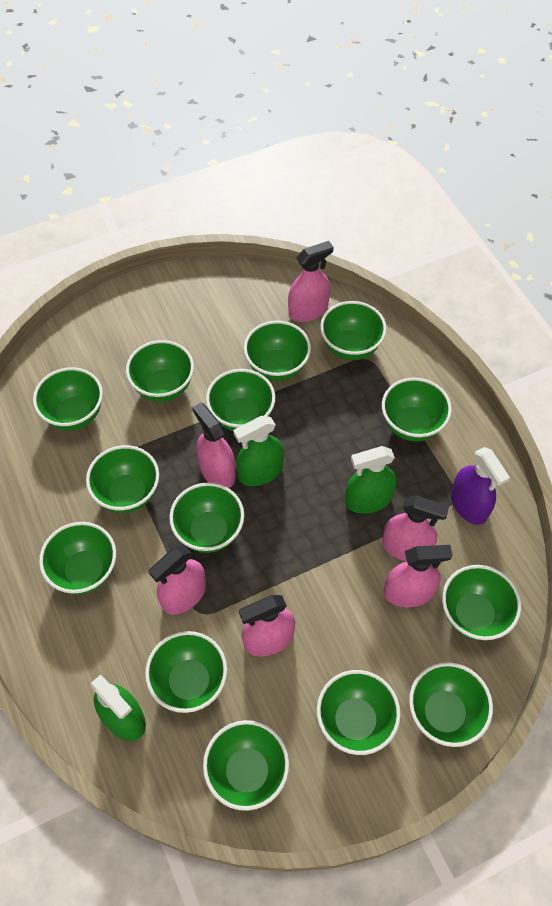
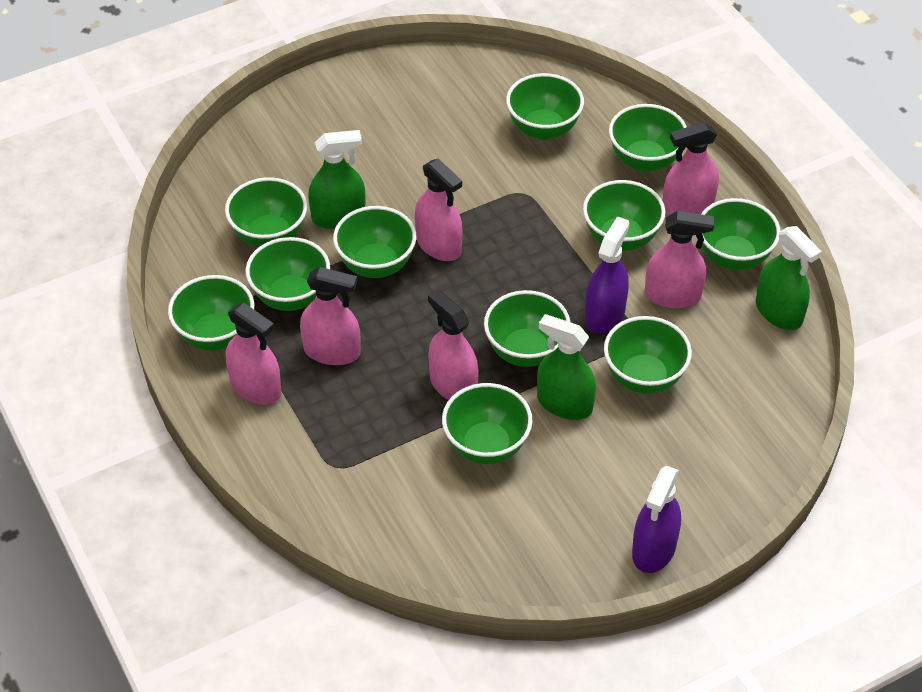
green bowl: 14 -> 11
purple spray bottle: 1 -> 2

